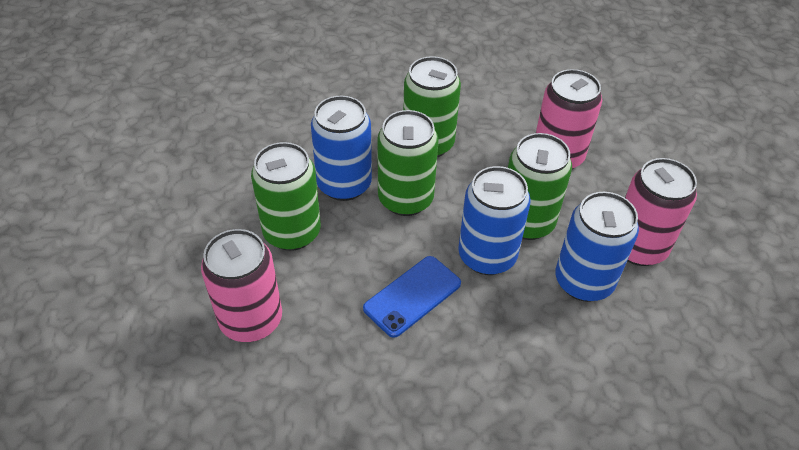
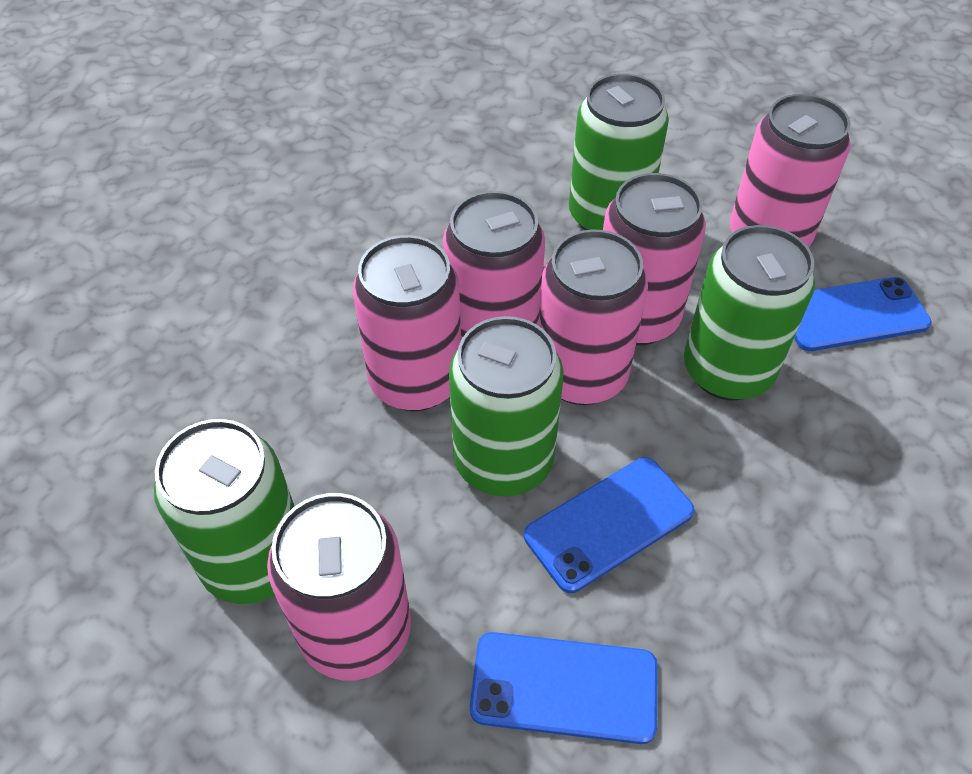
blue can: 3 -> 0
blue phone: 1 -> 3
pink can: 3 -> 6

